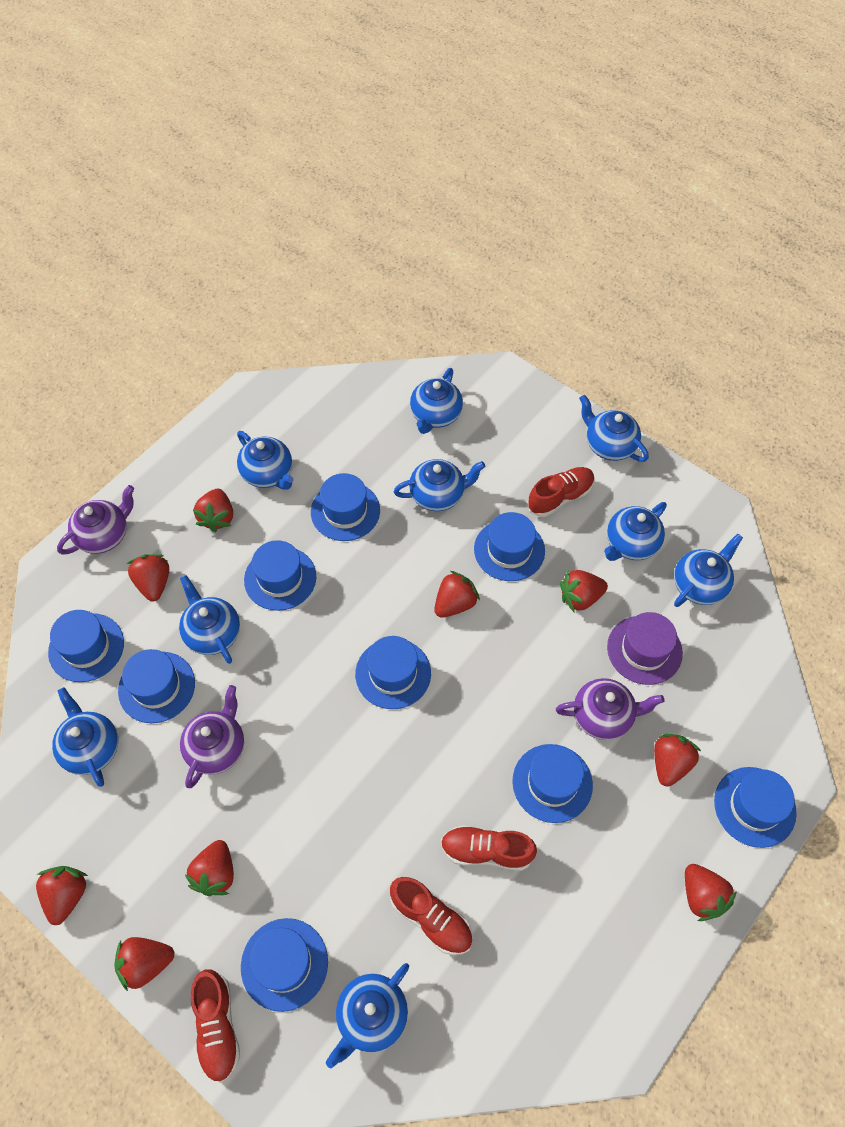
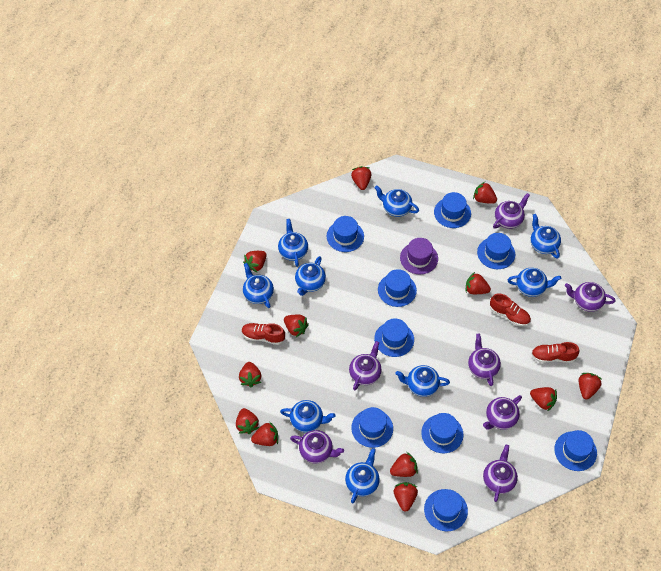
purple teapot: 3 -> 7
red shoe: 4 -> 3
red strawberry: 9 -> 12

